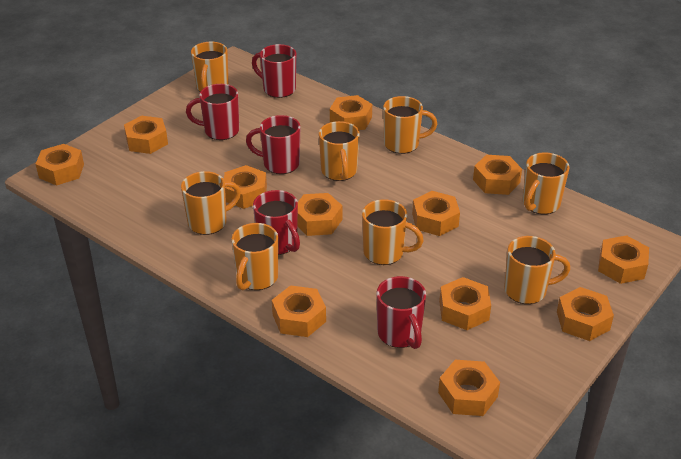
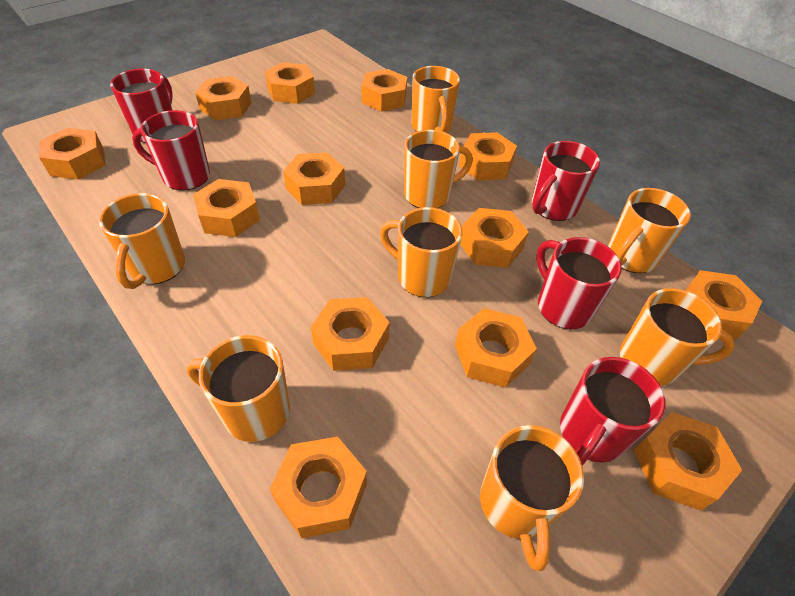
orange nut: 12 -> 13

